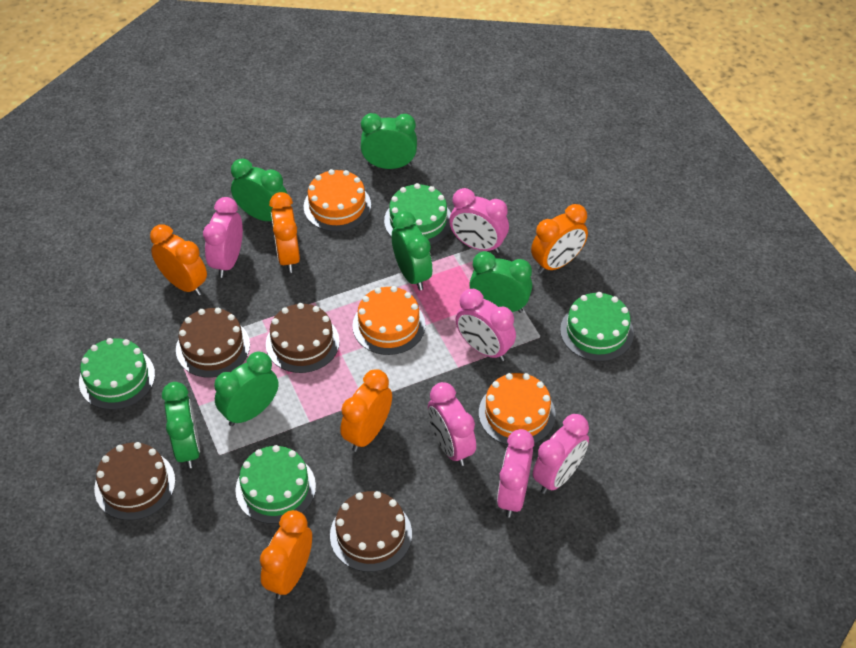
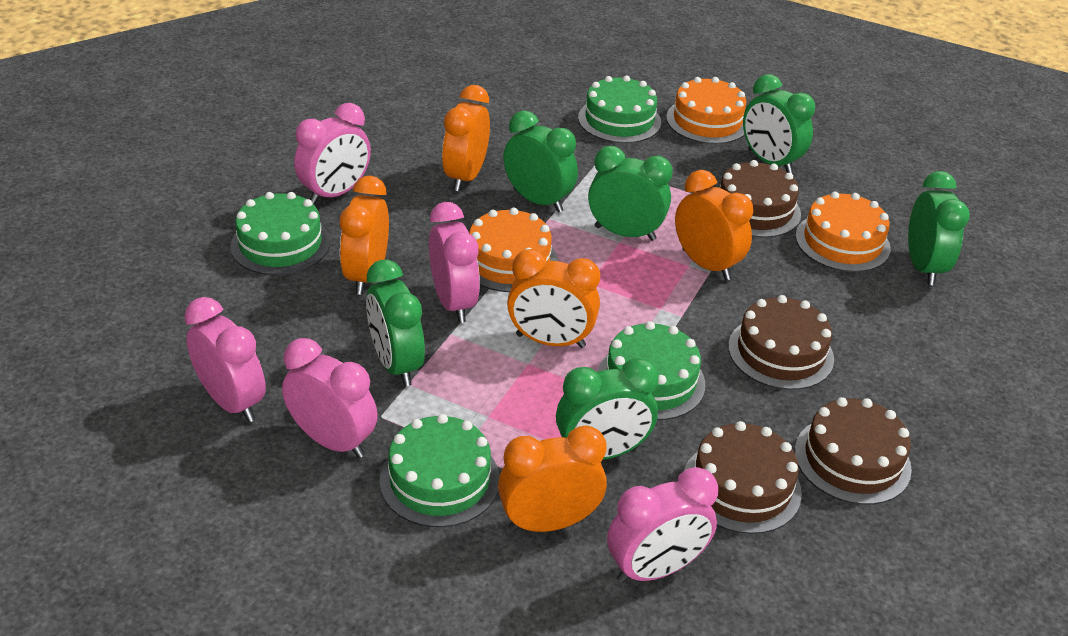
pink clock: 6 -> 5

